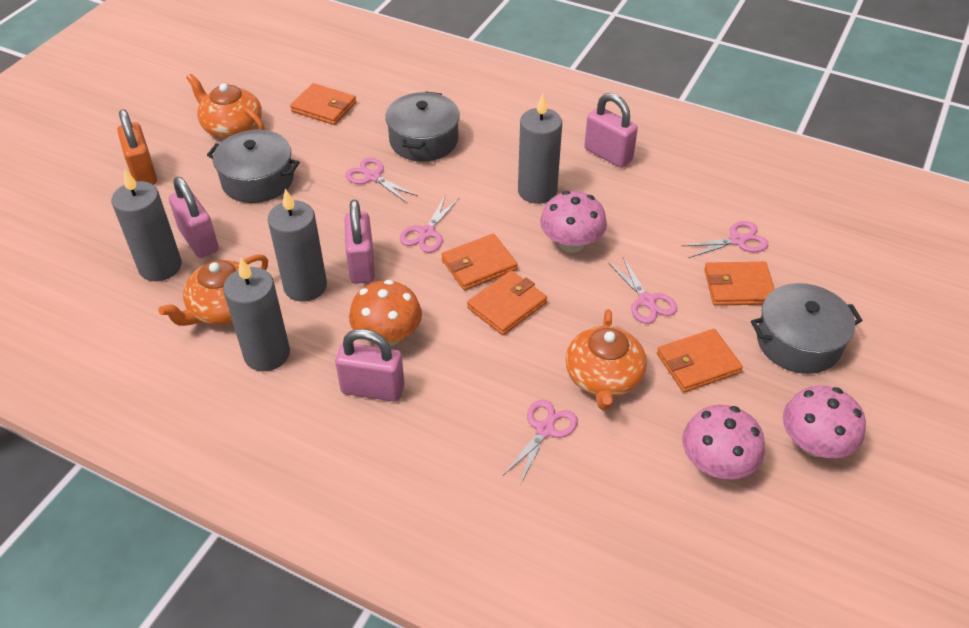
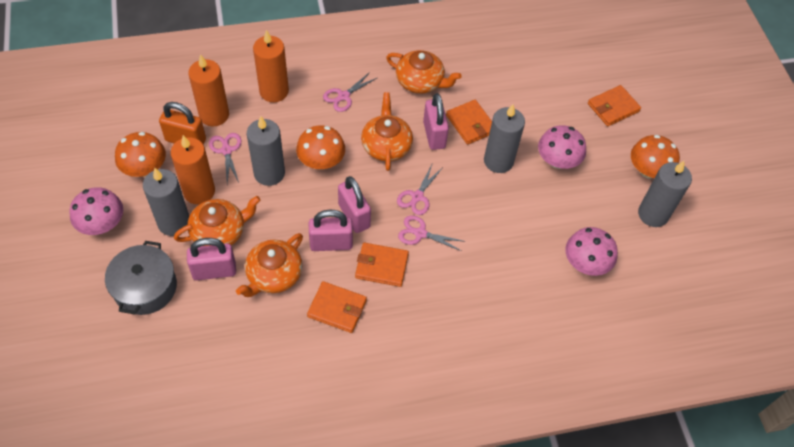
grey pot: 3 -> 1
orange candle: 0 -> 3
orange mushroom: 1 -> 3
orange teapot: 3 -> 4
orange wallet: 5 -> 4
pink scissors: 5 -> 4

